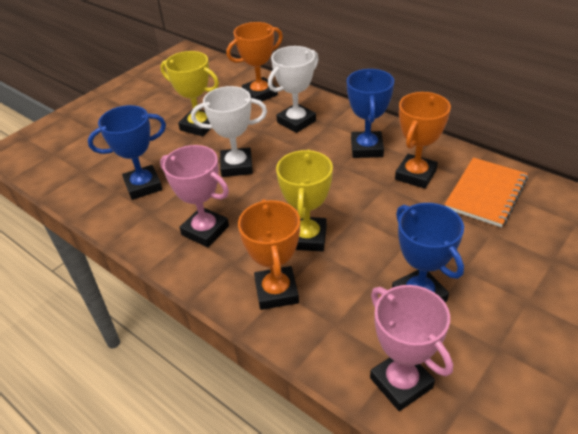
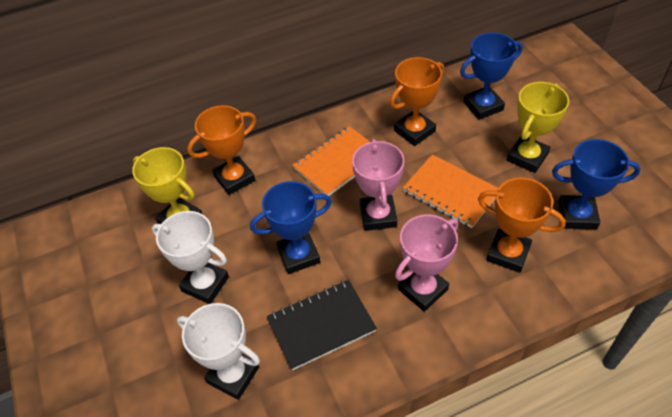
black notebook: 0 -> 1
orange notebook: 1 -> 2

